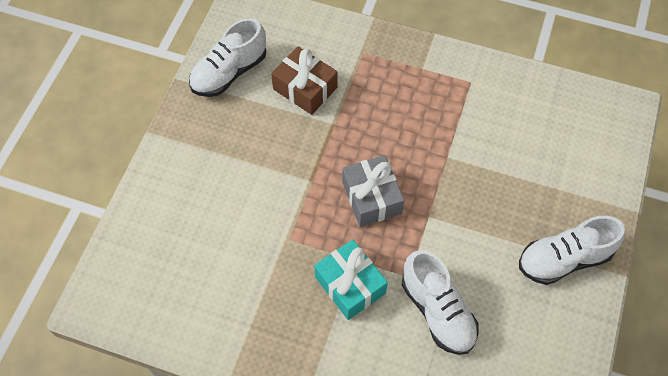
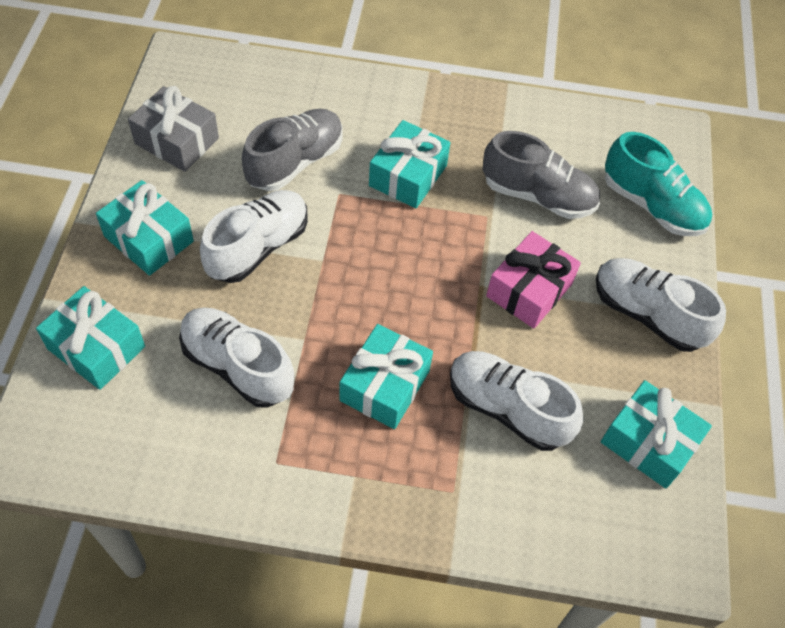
brown gift: 1 -> 0
grey shoe: 0 -> 2
pink gift: 0 -> 1
turquoise gift: 1 -> 5
turquoise shoe: 0 -> 1
white shoe: 3 -> 4

